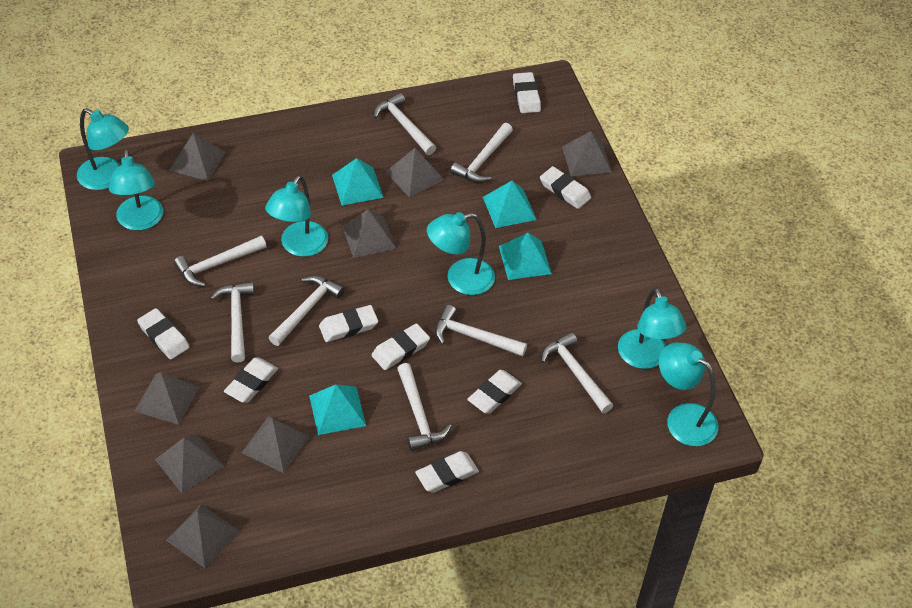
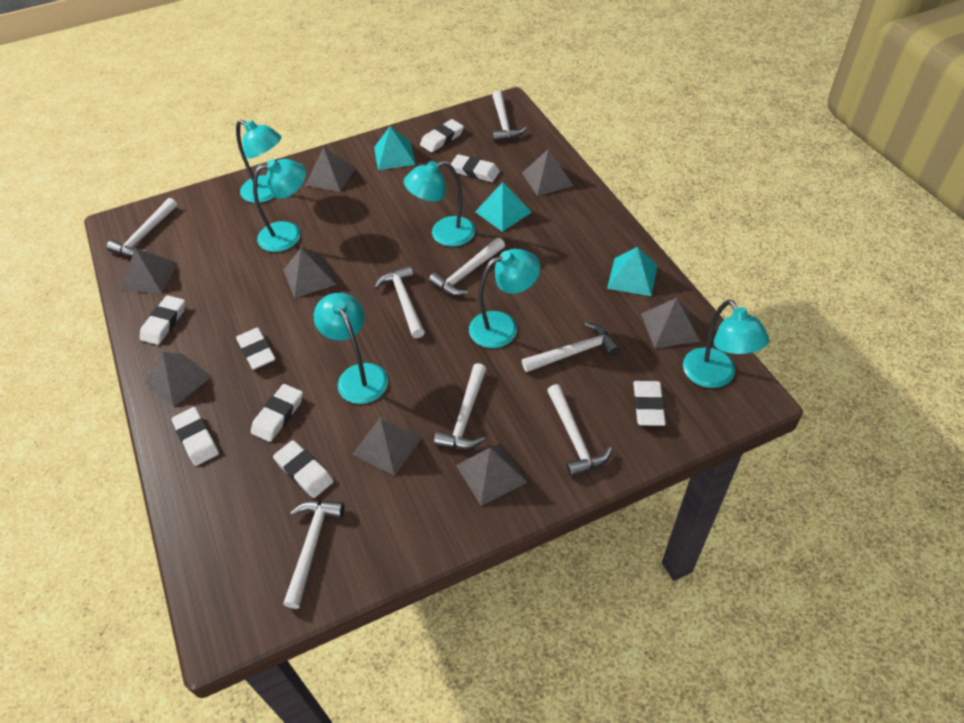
turquoise pyramid: 4 -> 3

